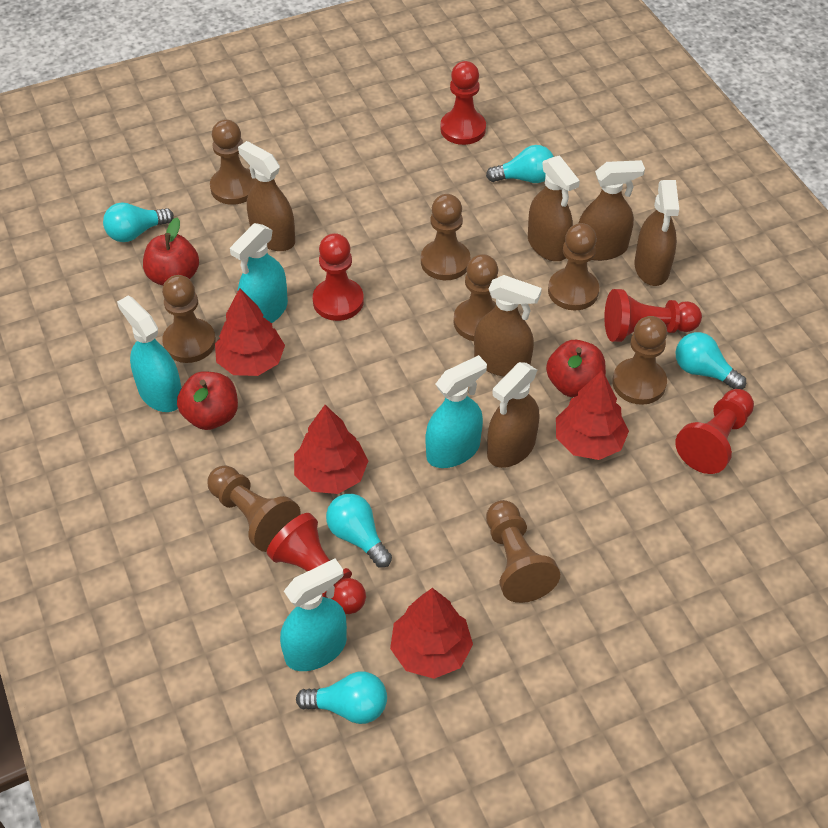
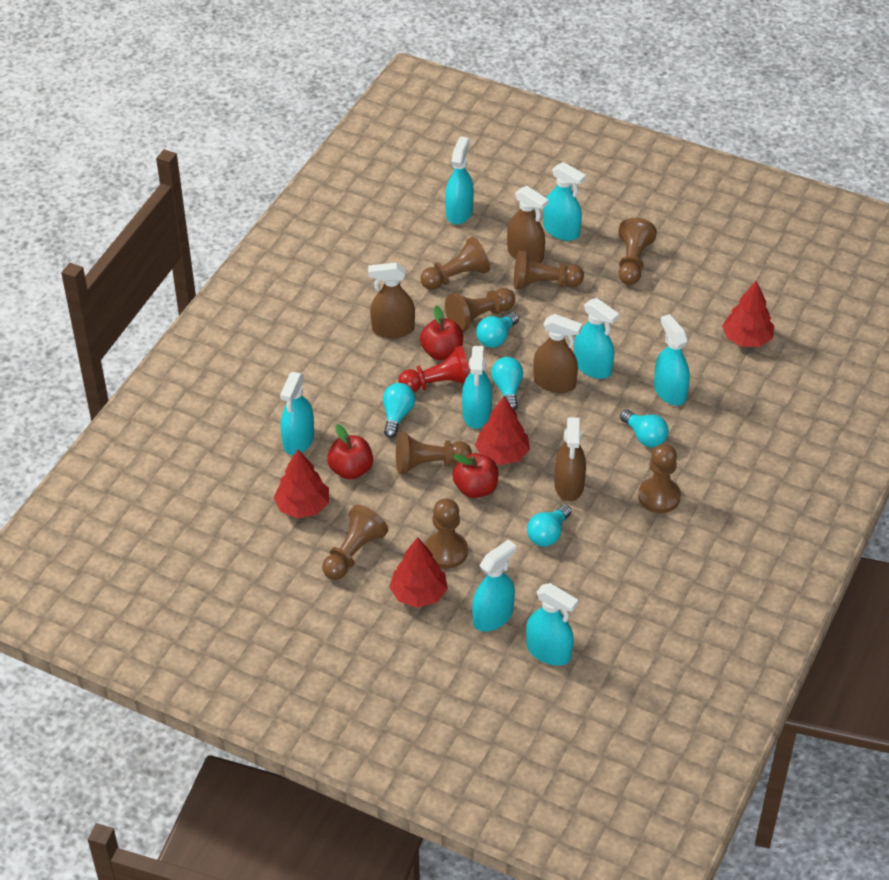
brown spray bottle: 6 -> 4
red pawn: 5 -> 1
turquoise spray bottle: 4 -> 8

